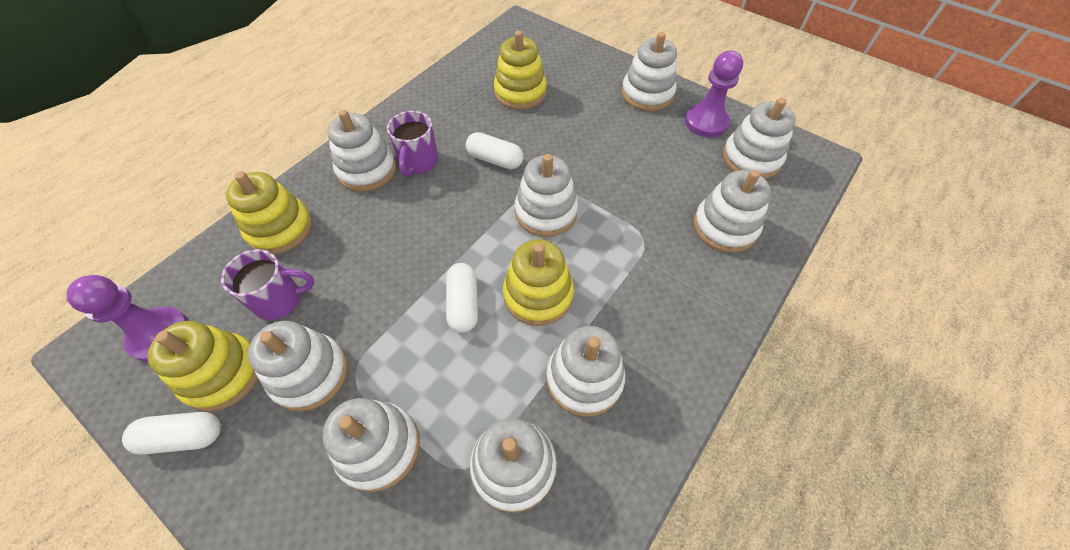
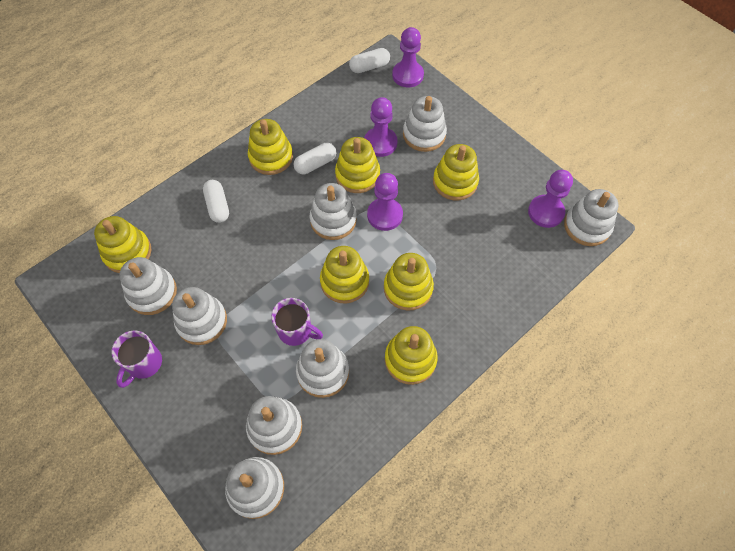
purple pawn: 2 -> 4
white stacking toy: 9 -> 8
yellow stacking toy: 4 -> 7

